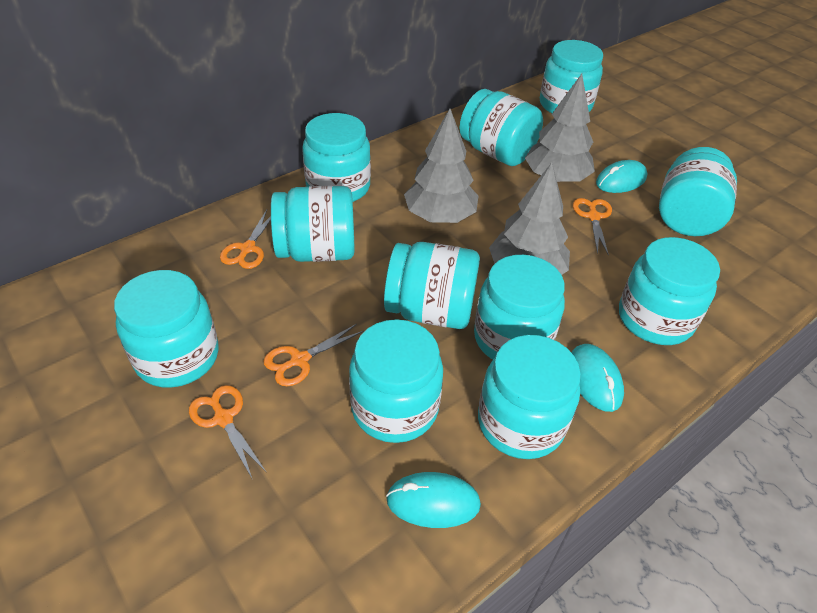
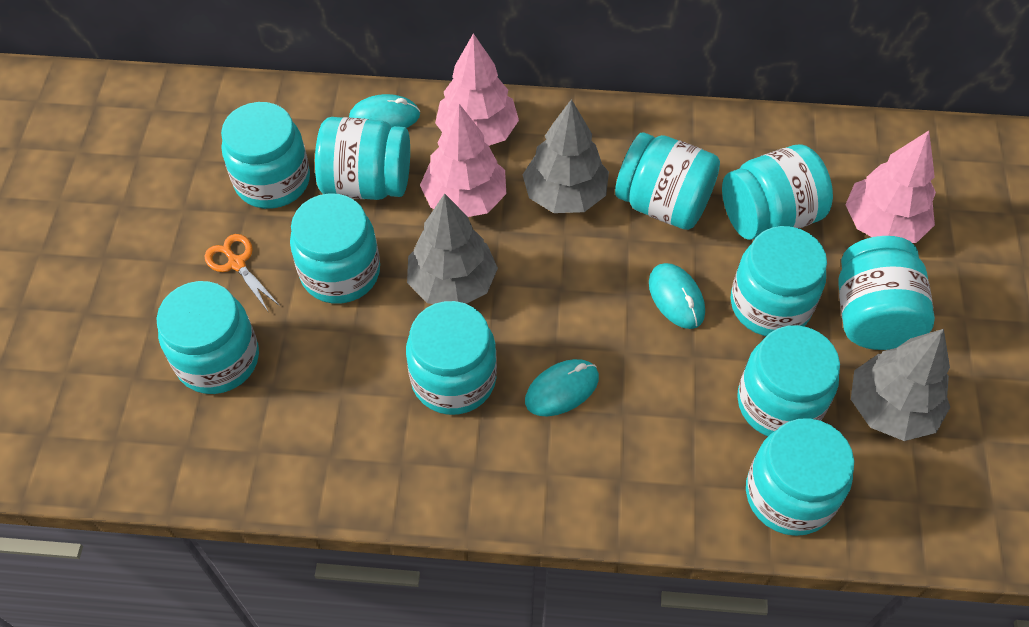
orange scissors: 4 -> 1
pink tree: 0 -> 3

